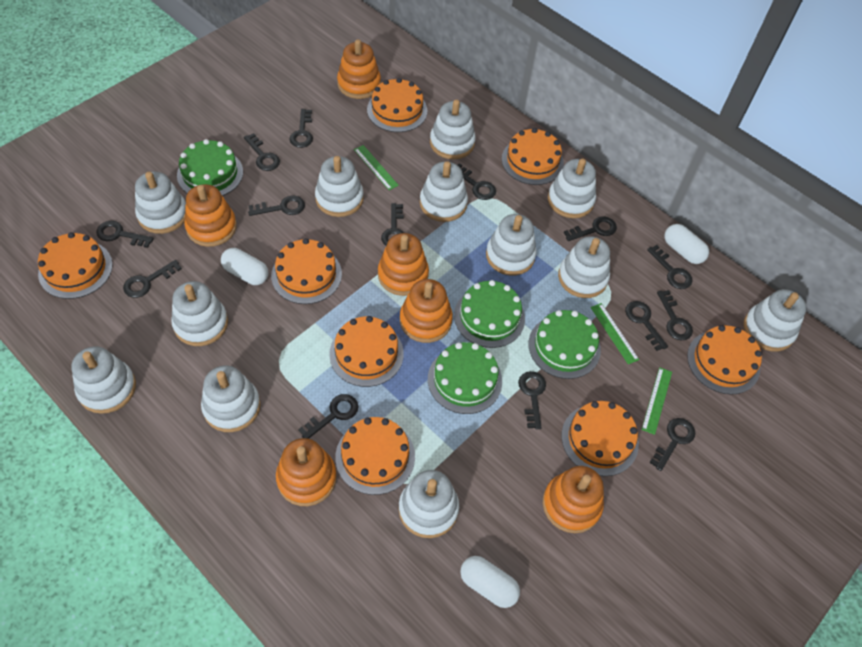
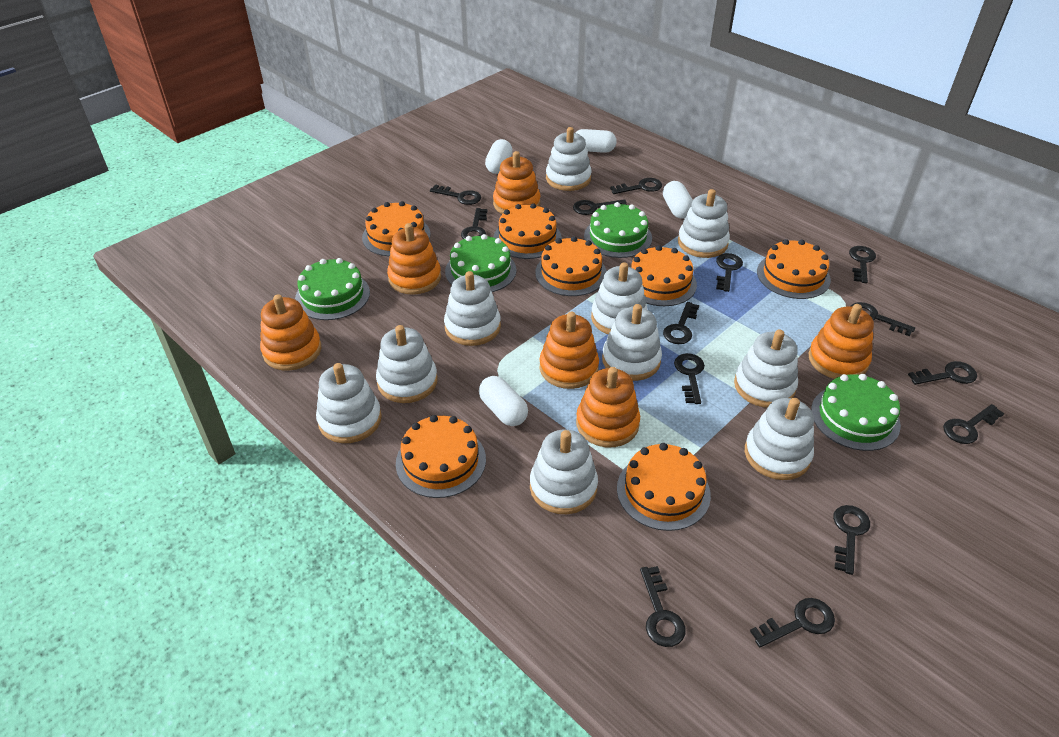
green ruler: 3 -> 0
orange cake: 8 -> 7
white capsule: 3 -> 4
white stacking toy: 12 -> 10

